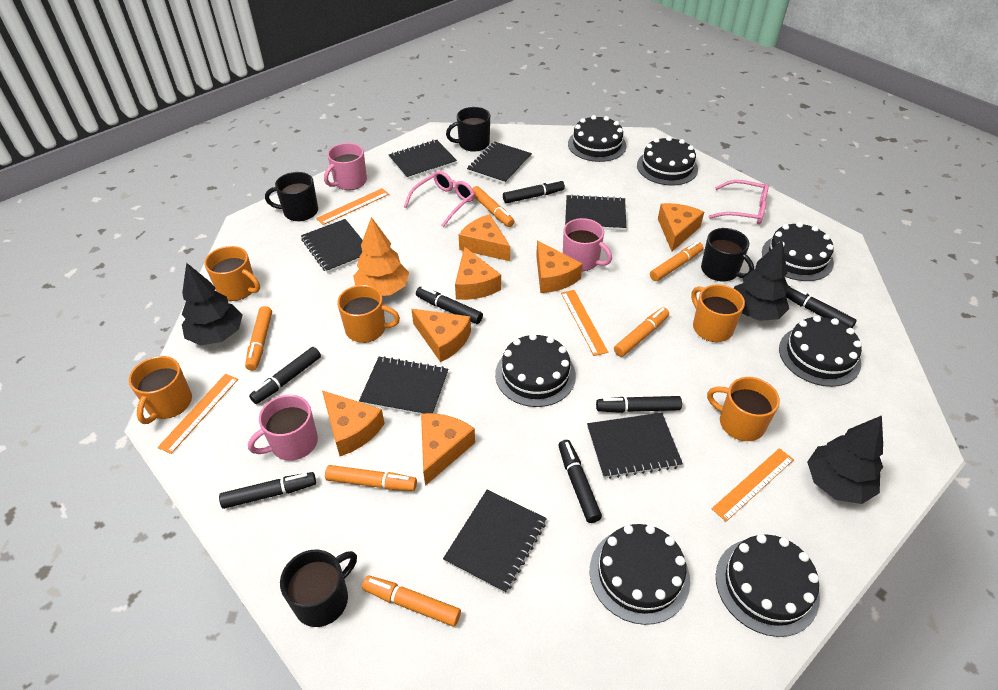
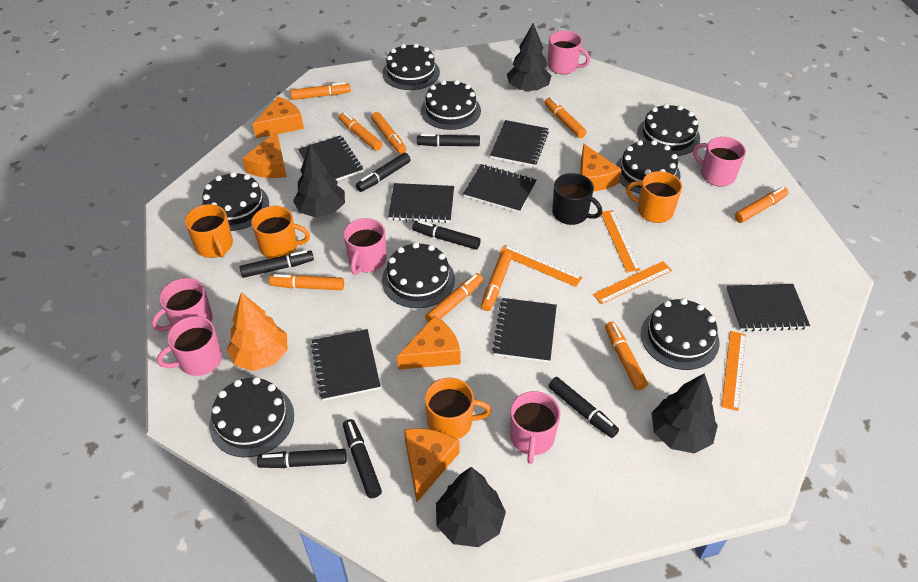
black cake: 7 -> 8
black mug: 4 -> 1
black tree: 3 -> 4
orange cheese: 7 -> 5
orange marker: 6 -> 9
orange mug: 5 -> 4
pink glasses: 2 -> 0
pink mug: 3 -> 6

